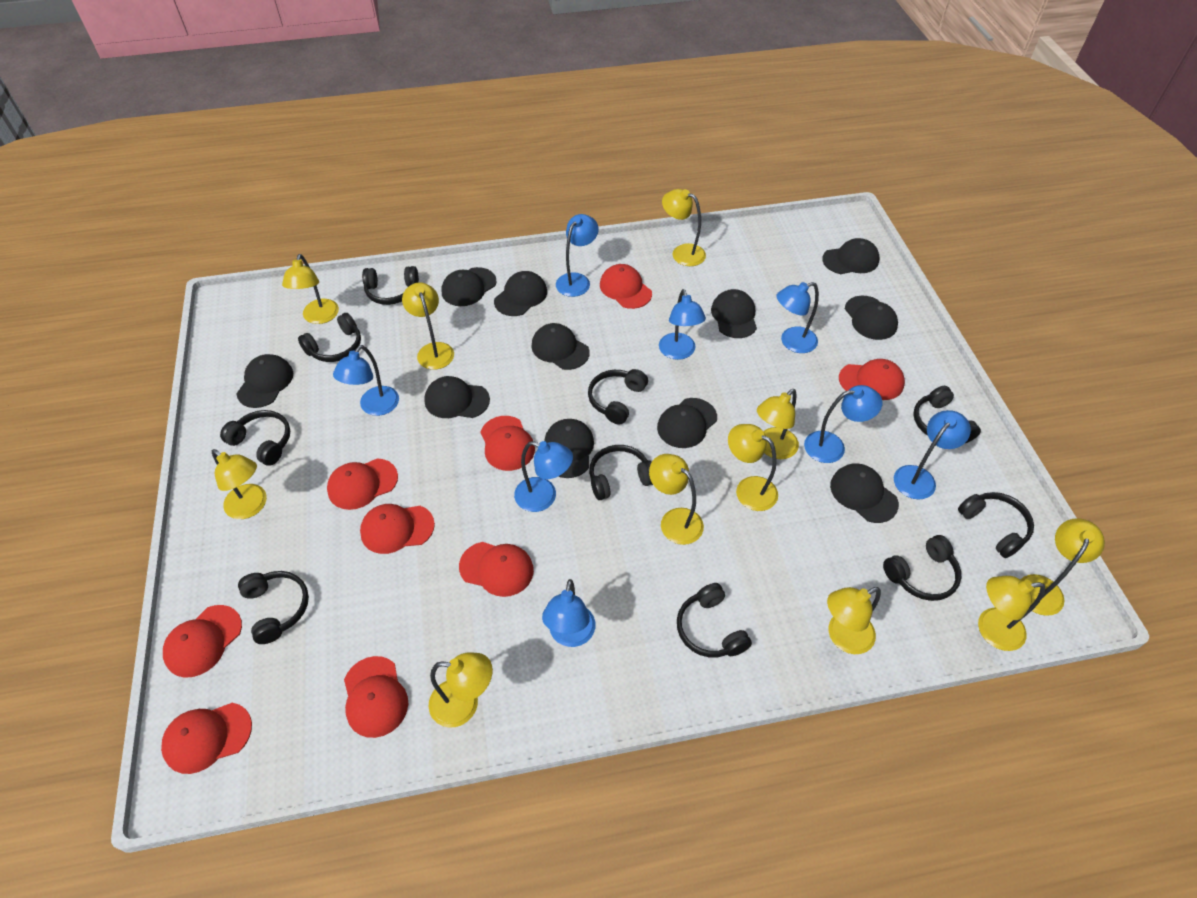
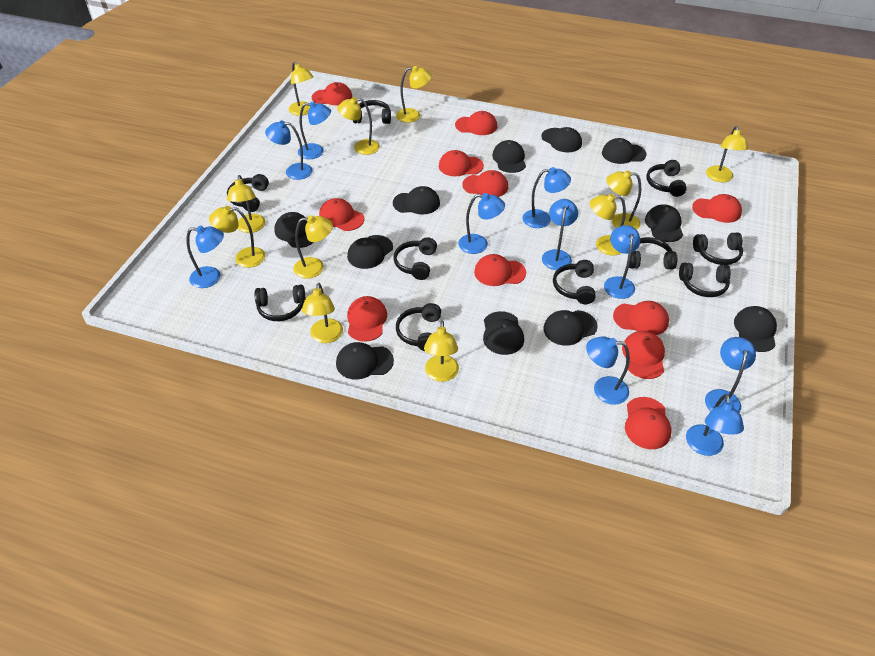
blue lamp: 8 -> 10
red cap: 9 -> 11

